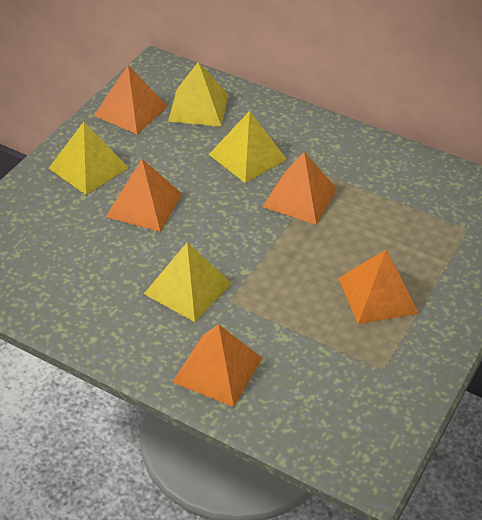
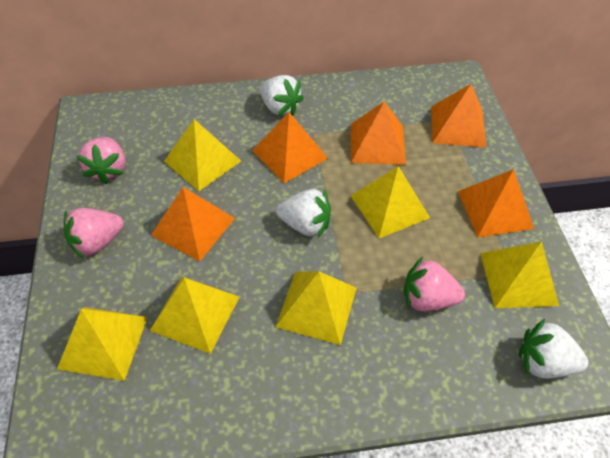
pink strawberry: 0 -> 3
white strawberry: 0 -> 3
yellow pyramid: 4 -> 6

